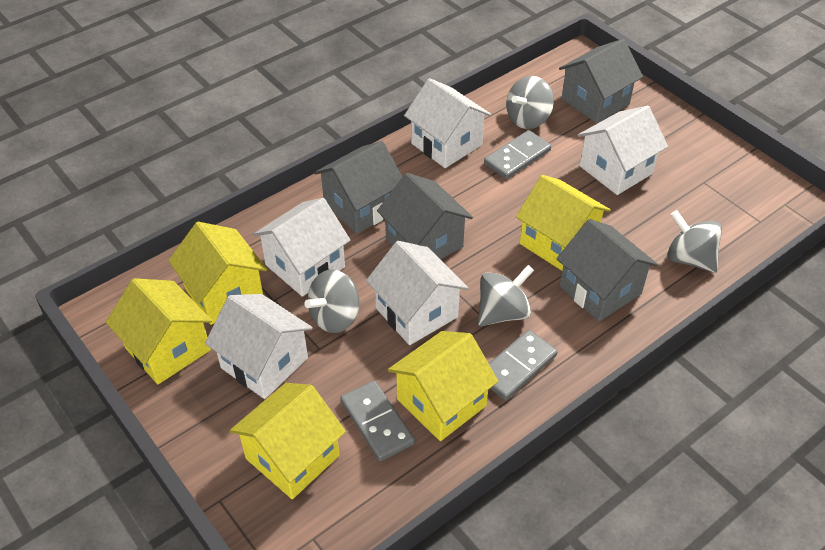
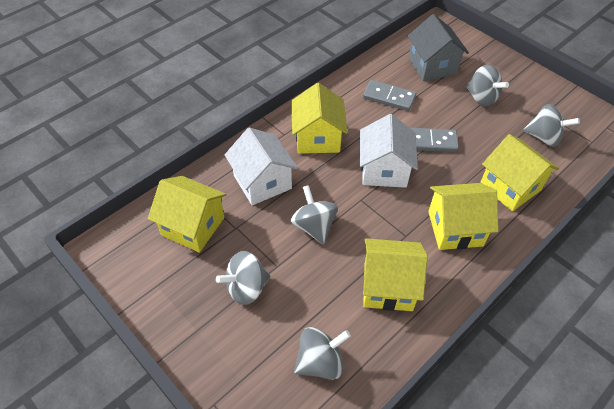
grey domino: 3 -> 2
grey house: 4 -> 1
grey spinning top: 4 -> 5
white house: 5 -> 2

